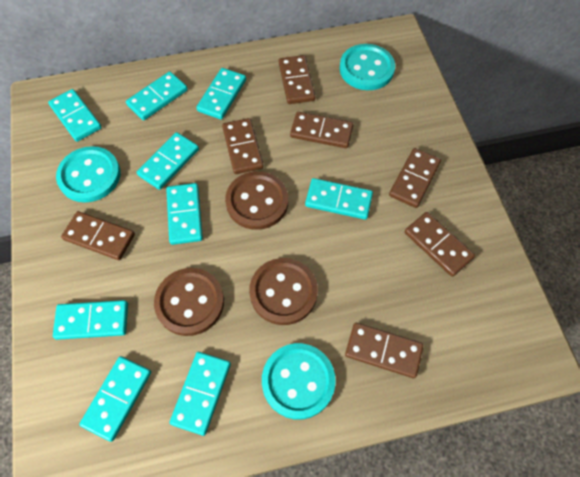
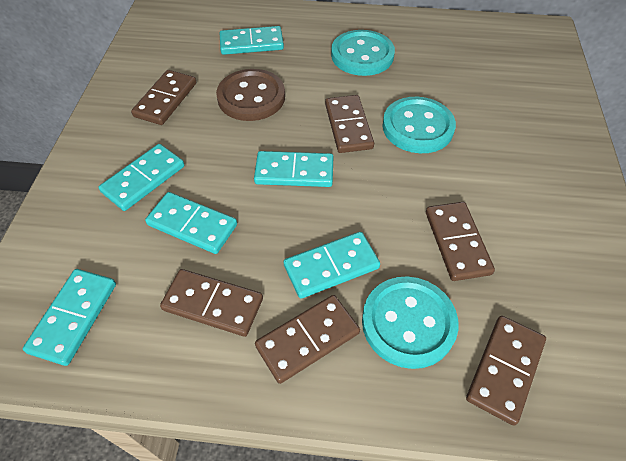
brown button: 3 -> 1
brown domino: 7 -> 6
turquoise domino: 9 -> 6

